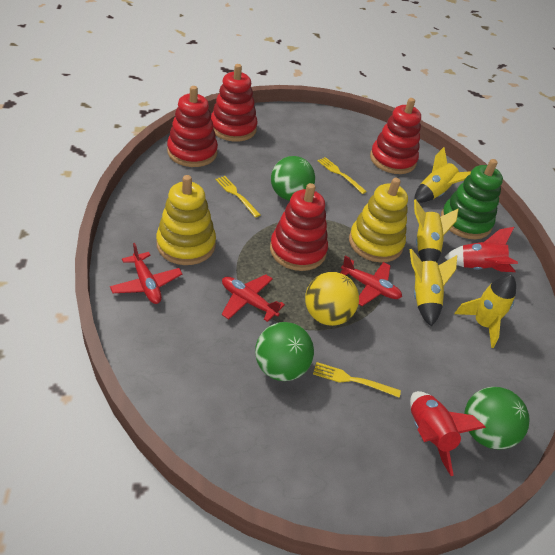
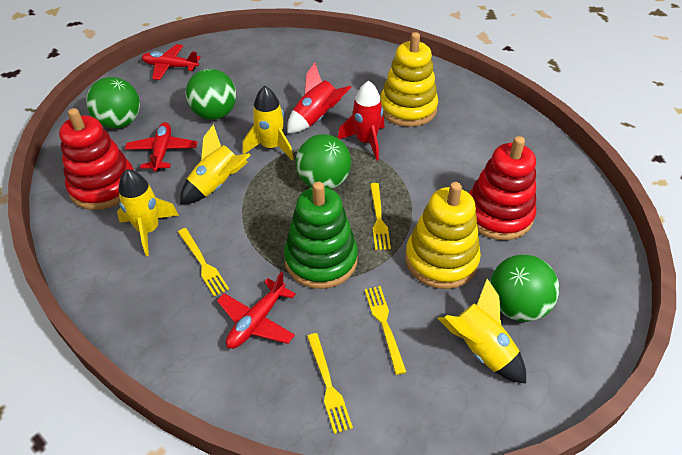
green ball: 3 -> 4
red stacking toy: 4 -> 2
yellow ball: 1 -> 0
yellow fork: 3 -> 4

